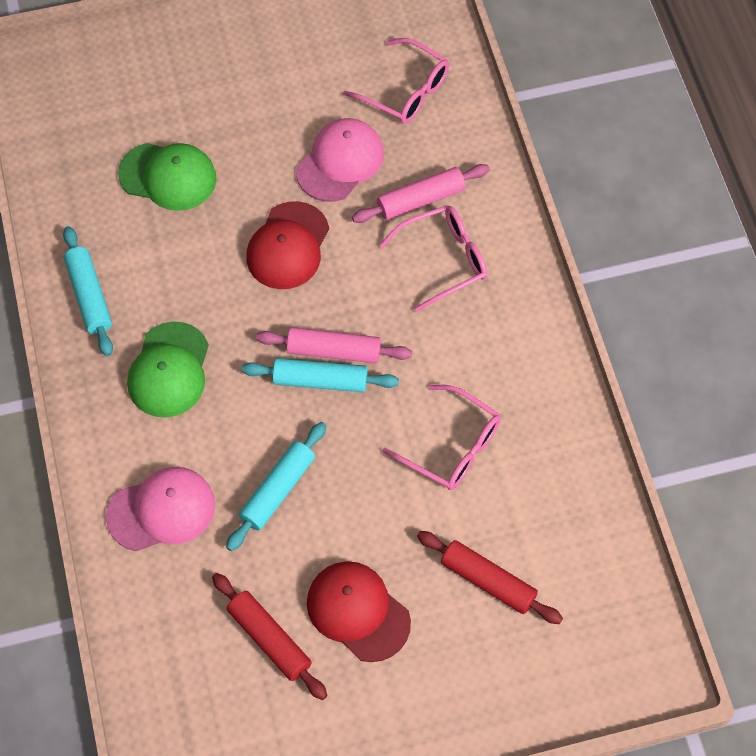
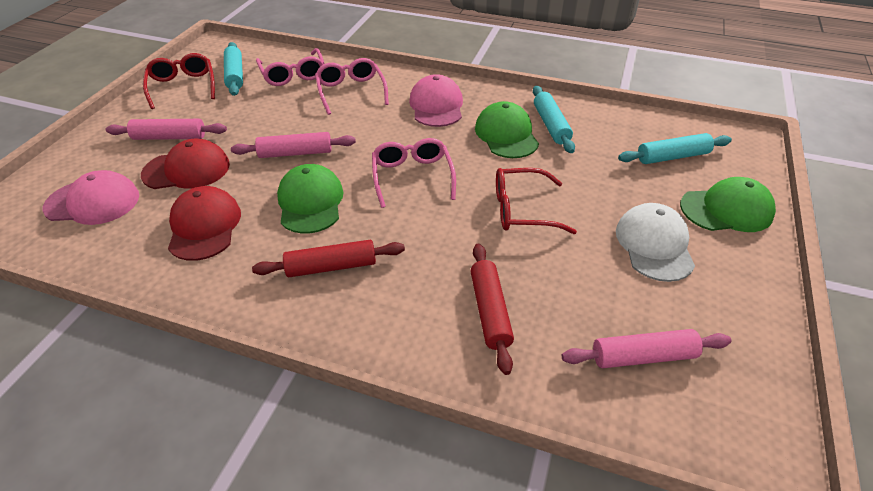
green cap: 2 -> 3
pink rolling pin: 2 -> 3
red glasses: 0 -> 2
white cap: 0 -> 1

